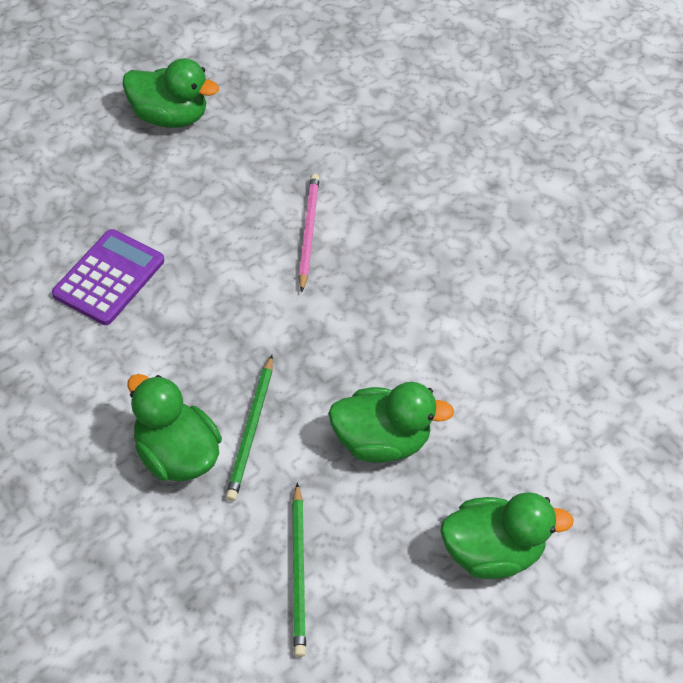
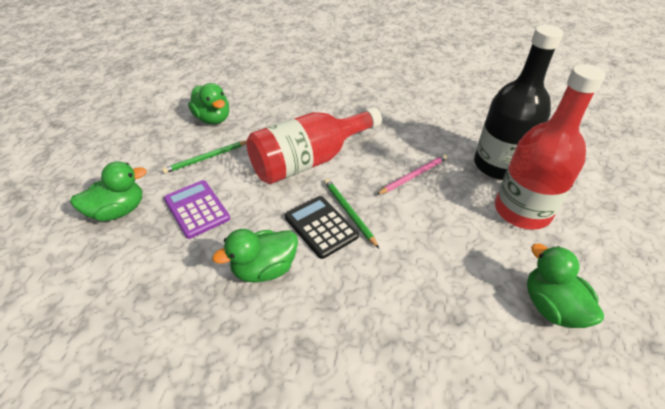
black bottle: 0 -> 1
black calculator: 0 -> 1
red bottle: 0 -> 2

